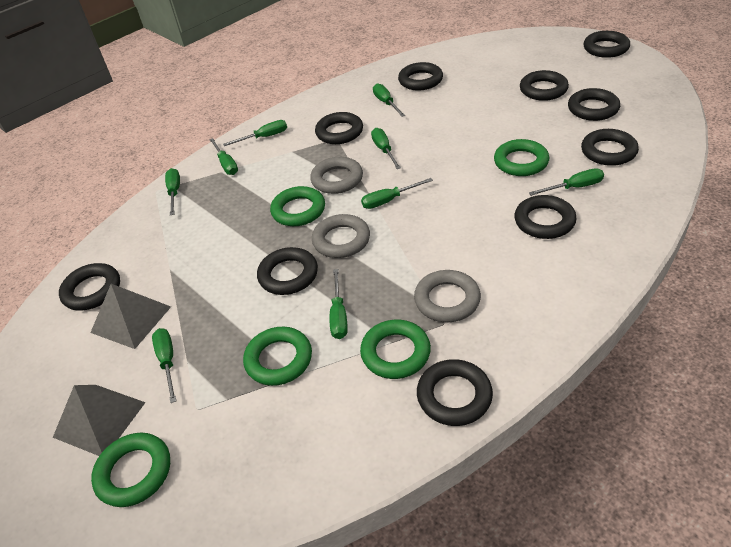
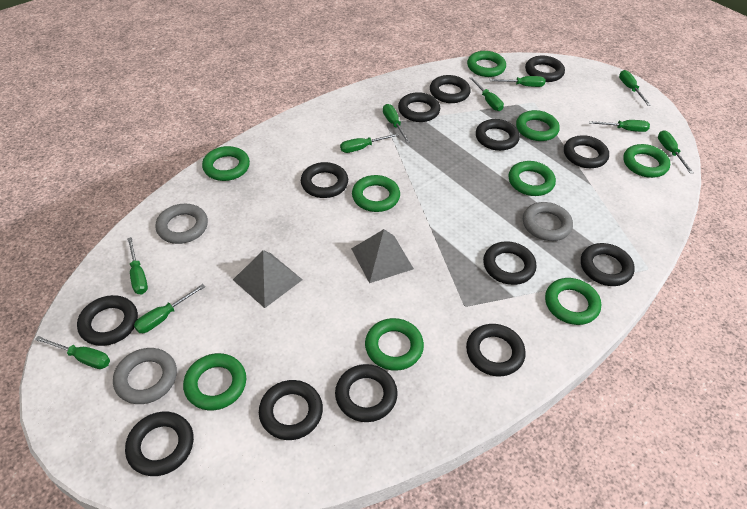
black ring: 10 -> 13
green ring: 5 -> 9
green screwdriver: 9 -> 10

